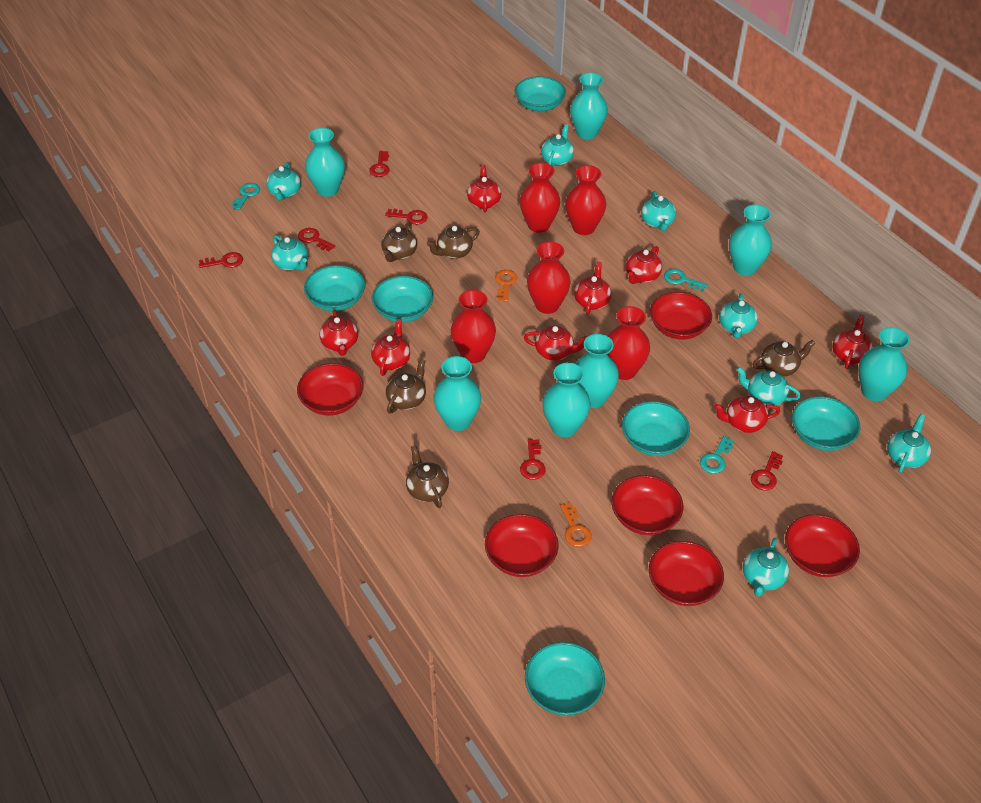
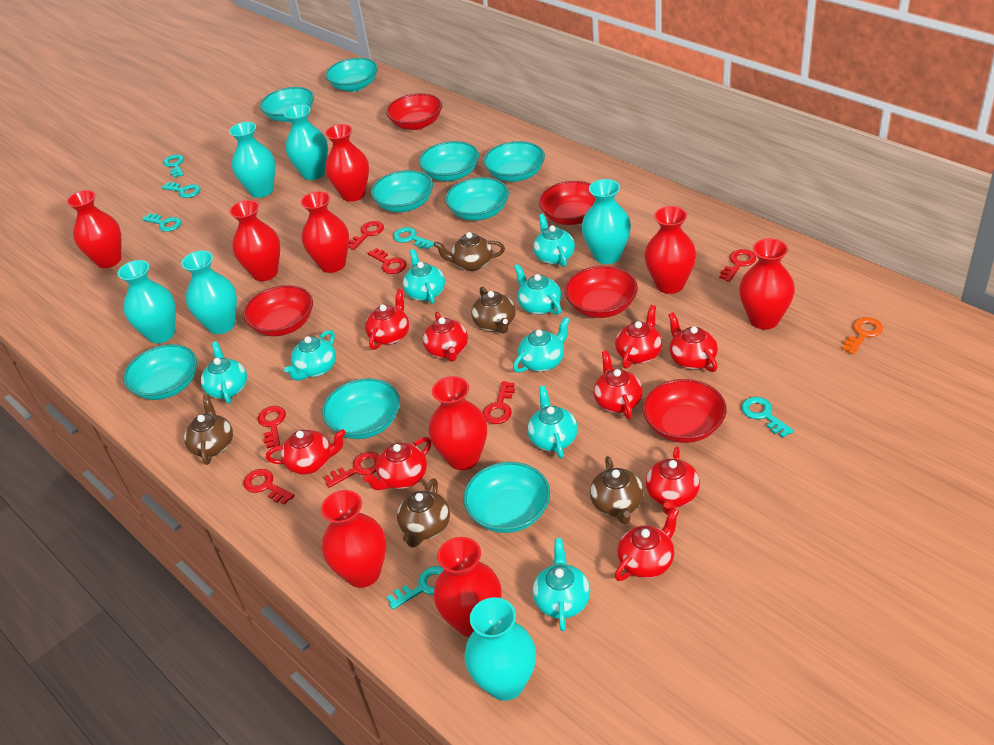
orange key: 2 -> 1
red bowl: 6 -> 5
red key: 6 -> 7
red teapot: 8 -> 9
red vase: 5 -> 9
turquoise bowl: 6 -> 9
turquoise key: 3 -> 6
turquoise vase: 7 -> 6

